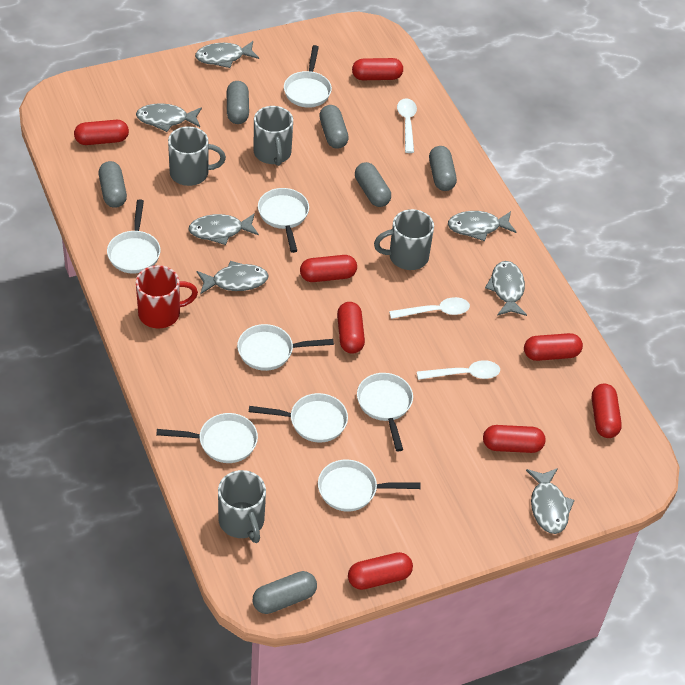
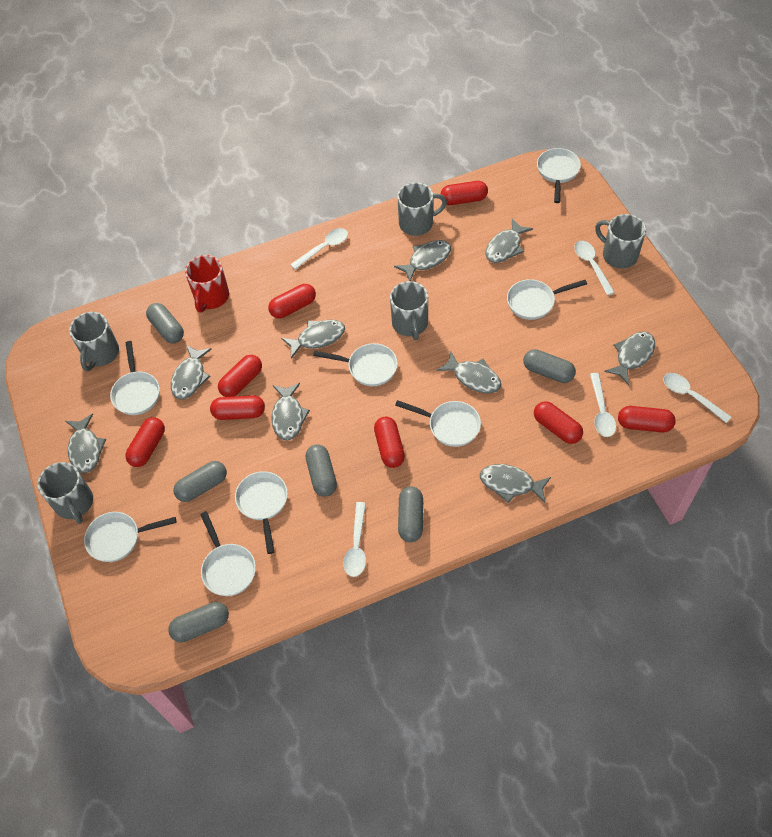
grey fish: 7 -> 9
grey mug: 4 -> 5
white spoon: 3 -> 5

